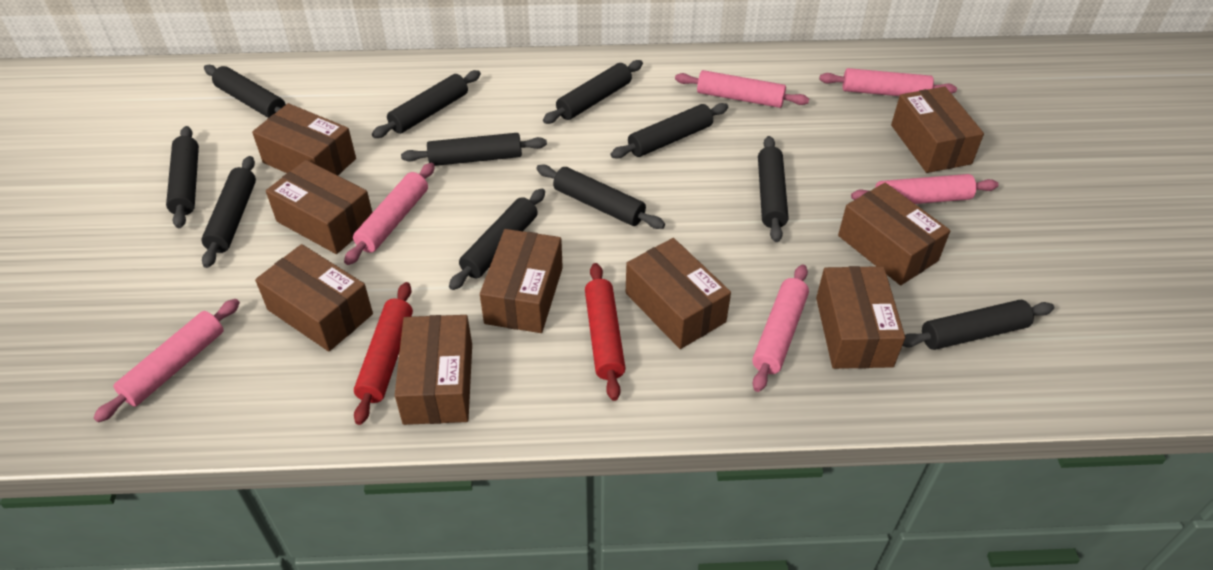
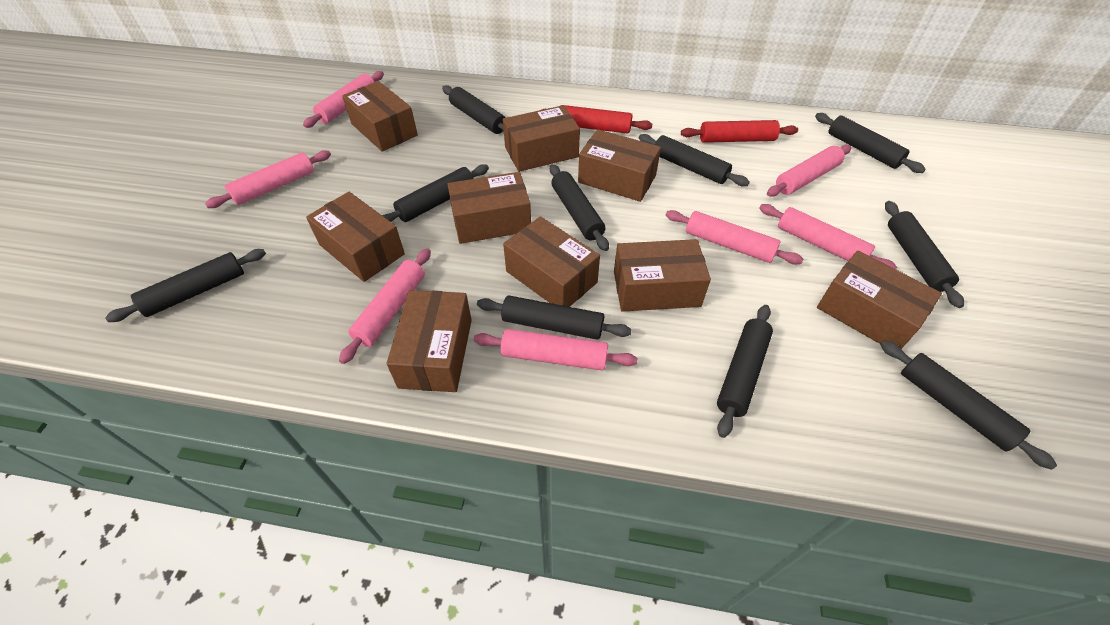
black rolling pin: 11 -> 10
pink rolling pin: 6 -> 7

